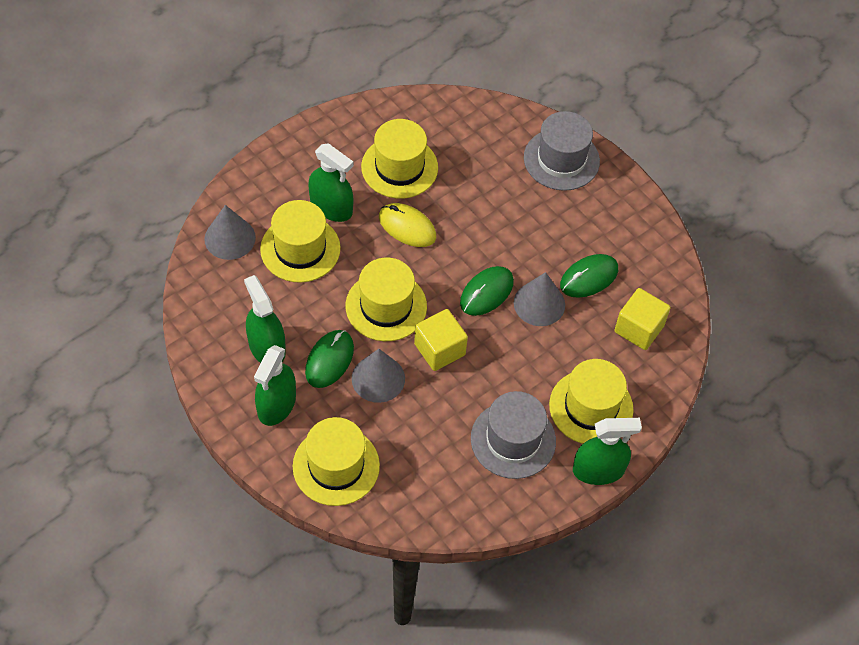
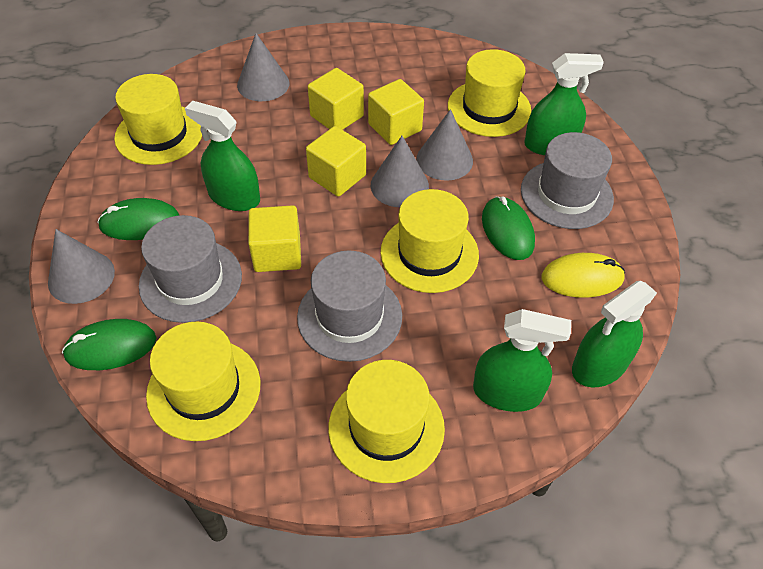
grey cone: 3 -> 4
grey hat: 2 -> 3
yellow cube: 2 -> 4

